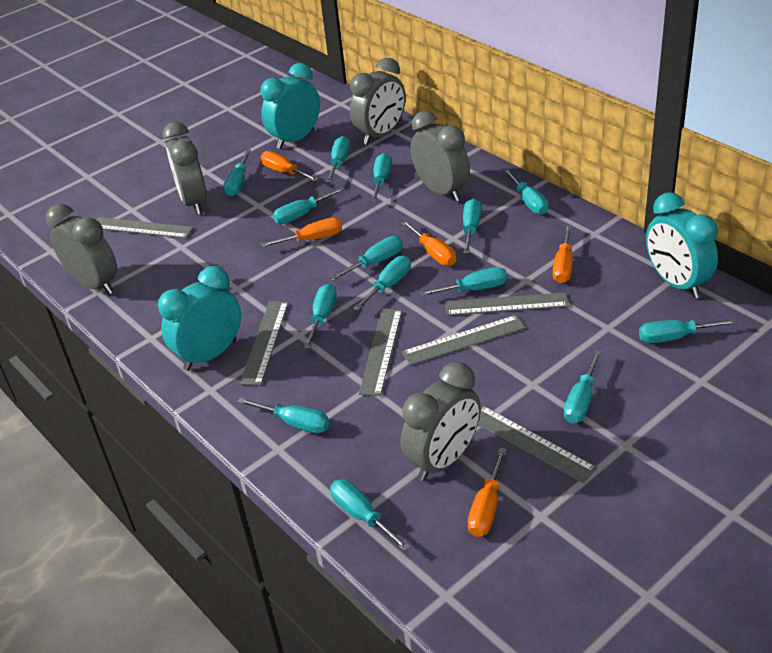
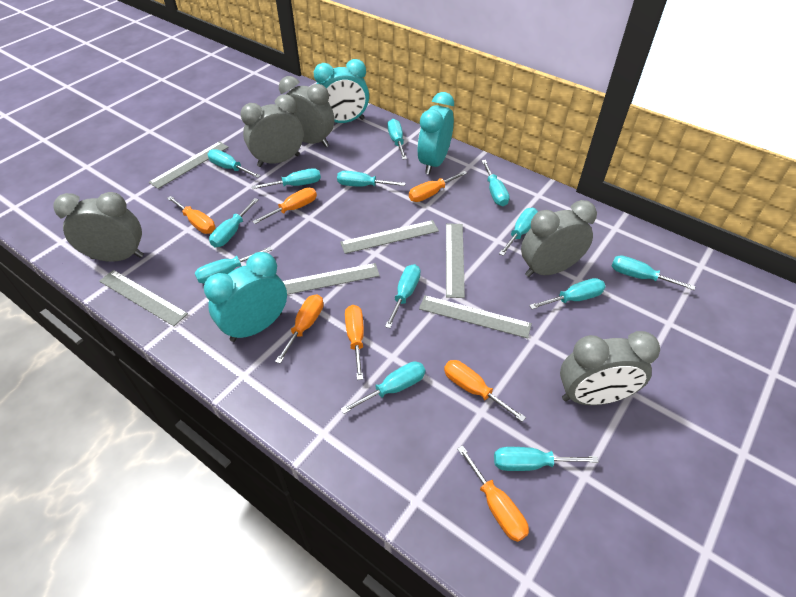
orange screwdriver: 5 -> 7
turquoise screwdriver: 14 -> 13

